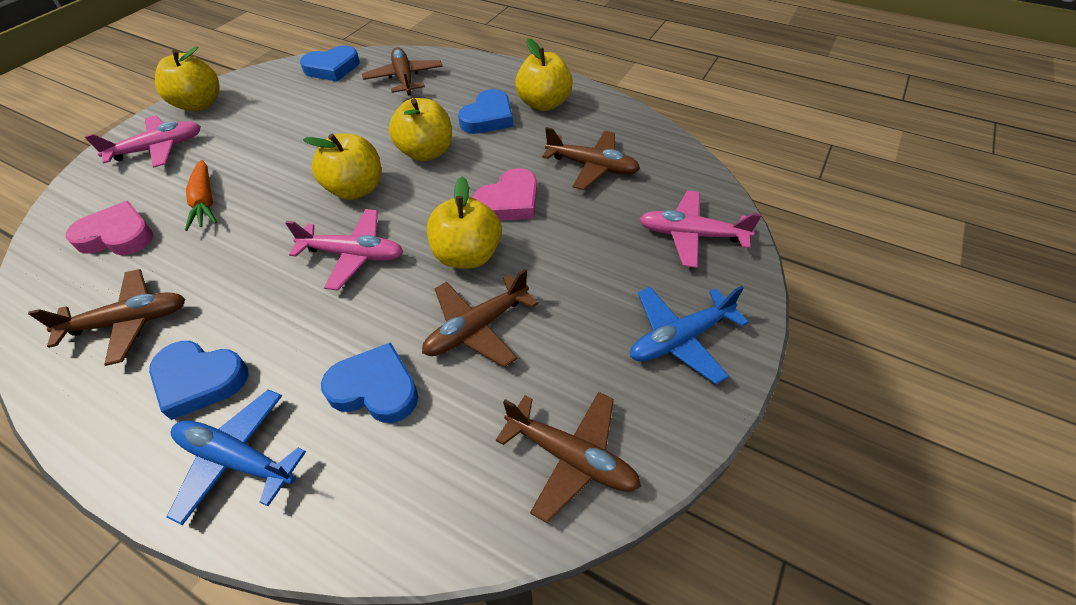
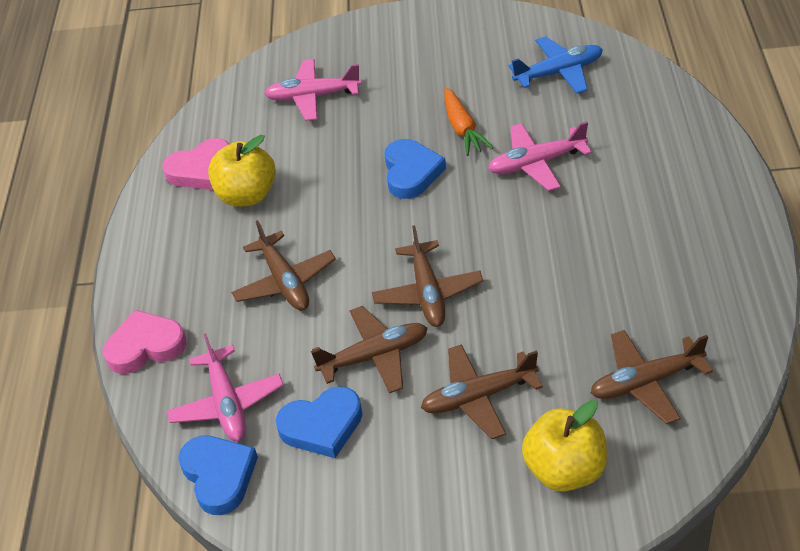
blue heart: 4 -> 3
blue plane: 2 -> 1
yellow apple: 5 -> 2

